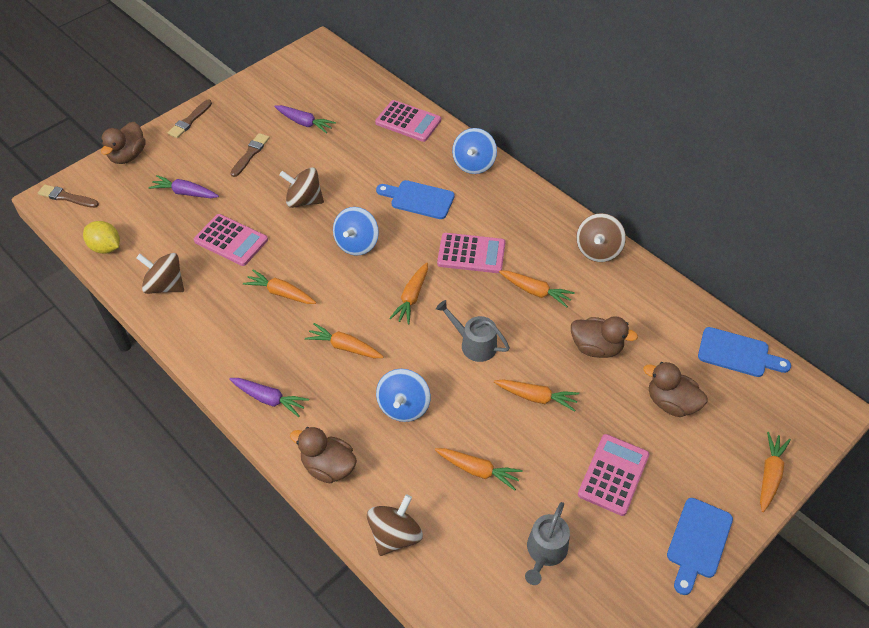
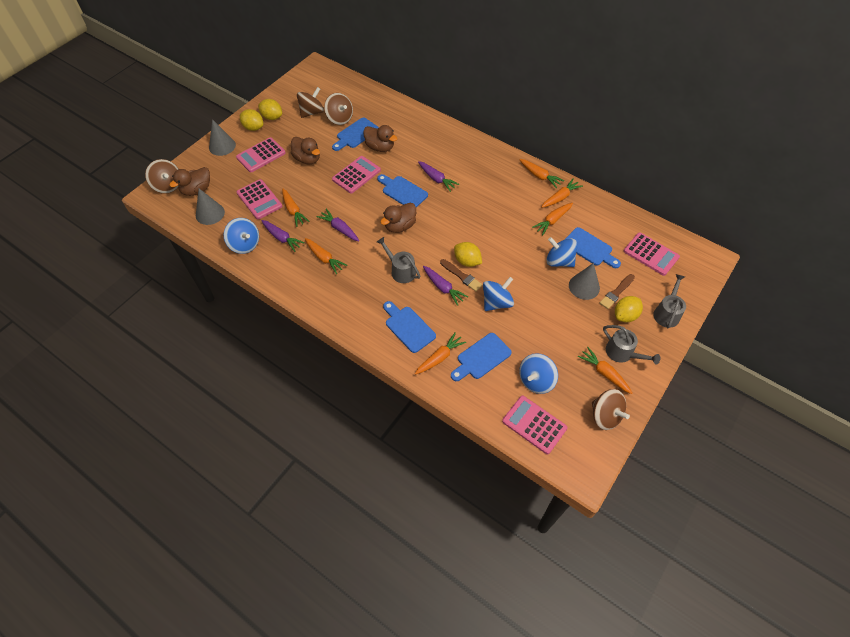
blue cutting board: 3 -> 5
blue spinning top: 3 -> 4
brown brush: 3 -> 2
grey cone: 0 -> 3
grey watering can: 2 -> 3
pink calculator: 4 -> 5
purple carrot: 3 -> 4
yellow lemon: 1 -> 4

